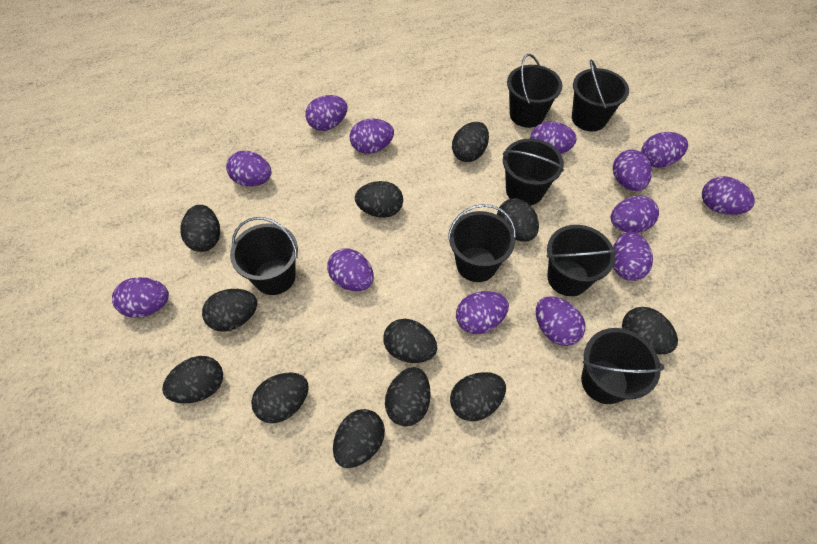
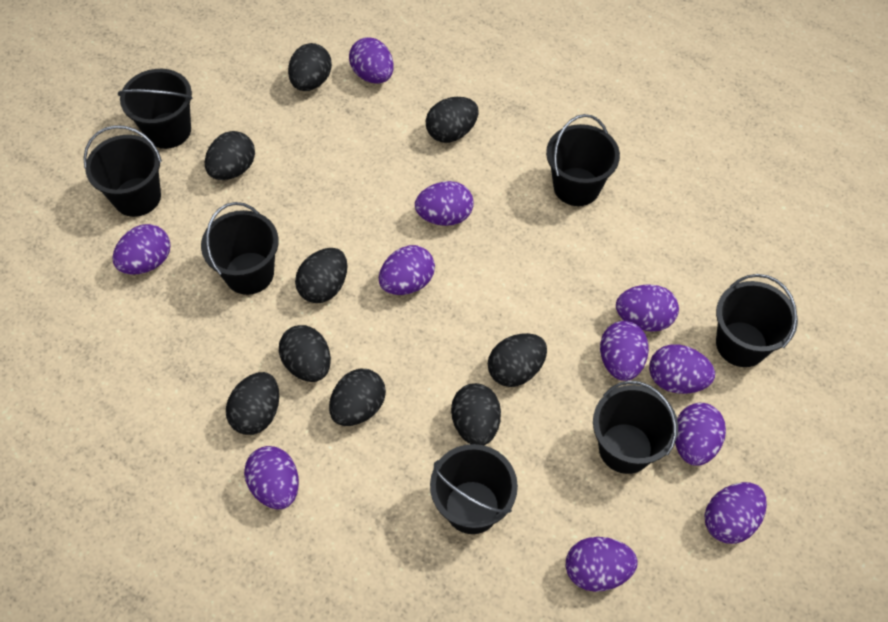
black egg: 12 -> 9
purple egg: 13 -> 11

